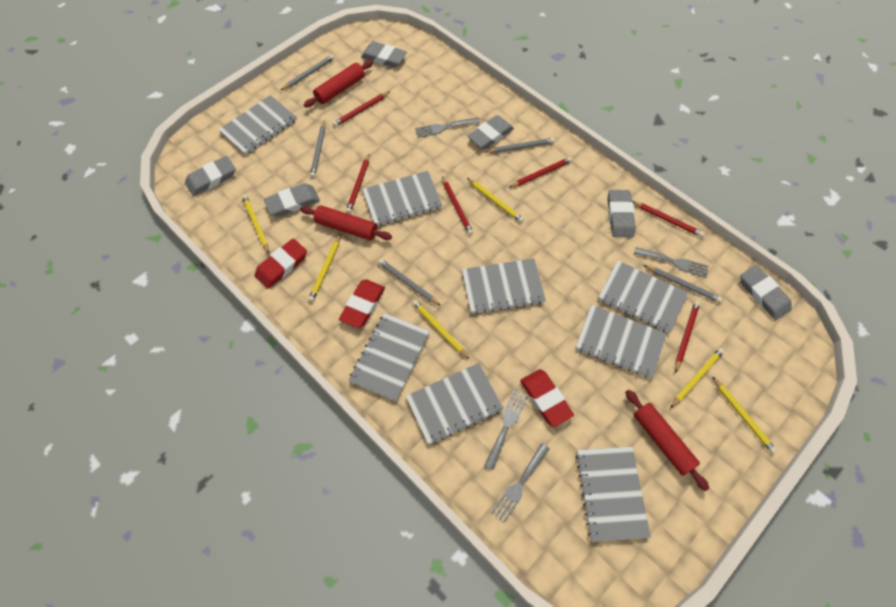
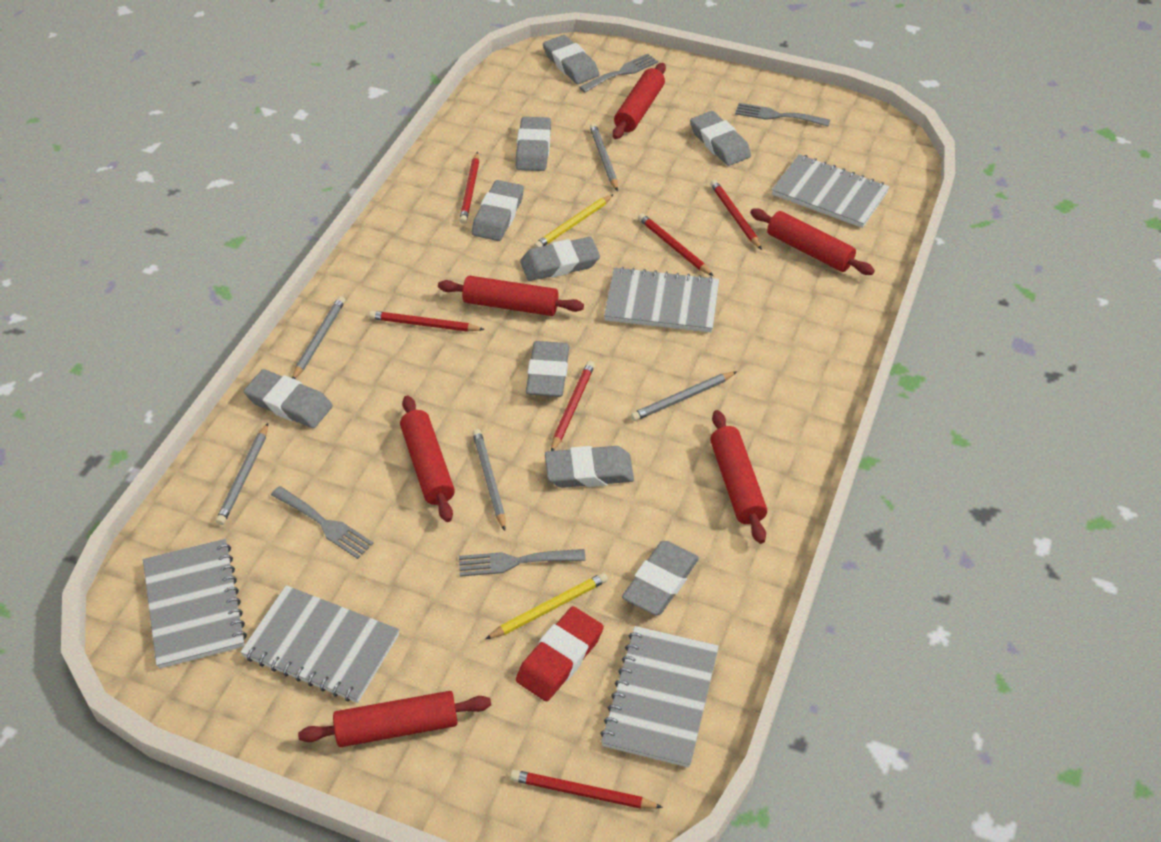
grey eraser: 6 -> 9
grey notebook: 8 -> 5
red eraser: 3 -> 1
red rolling pin: 3 -> 6
yellow pencil: 6 -> 2

